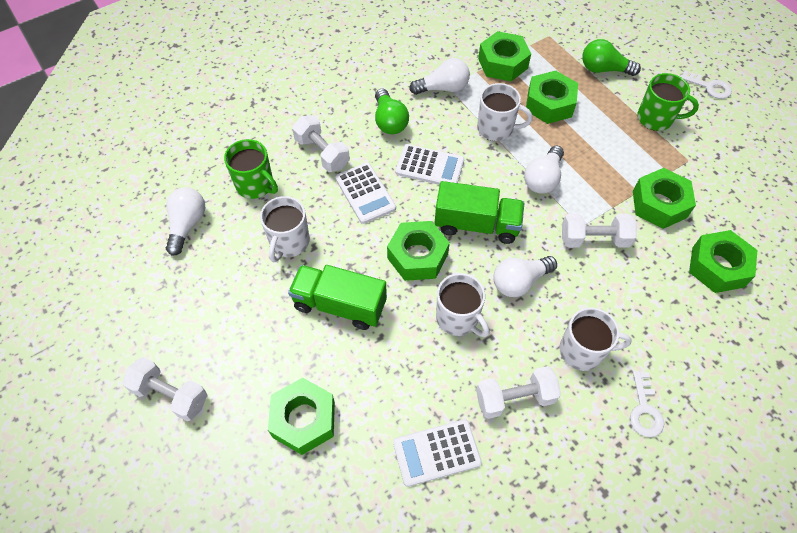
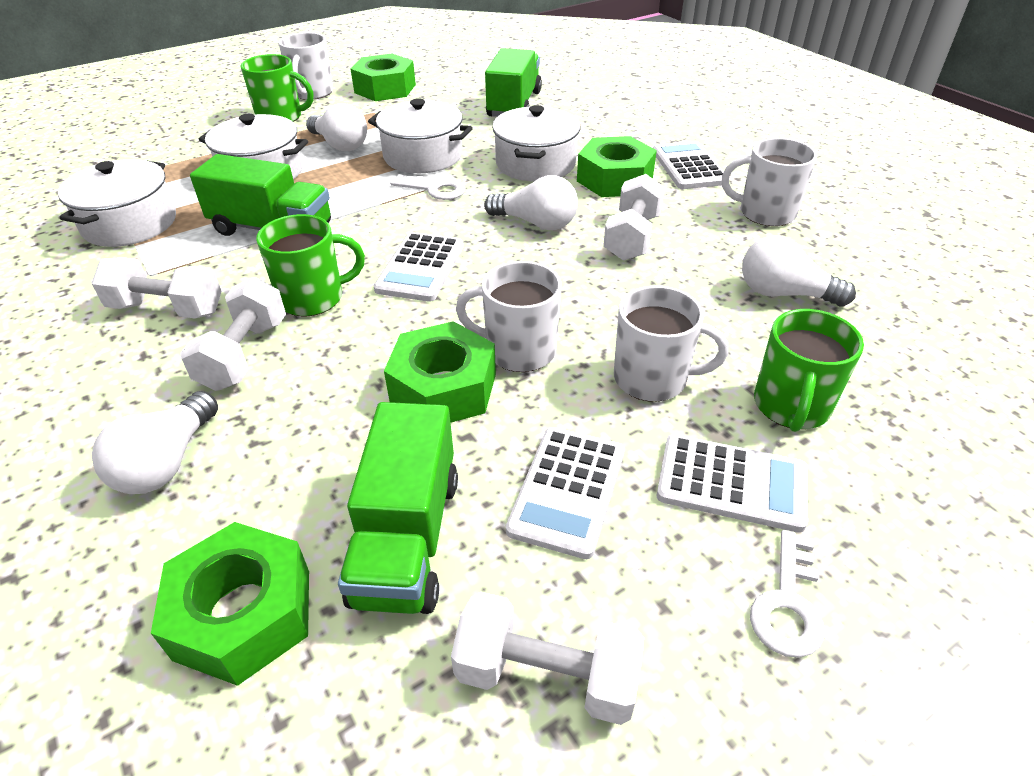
green light bulb: 2 -> 0
green mug: 2 -> 3
green nut: 6 -> 4
green truck: 2 -> 3
white calculator: 3 -> 4
white pot: 0 -> 4

